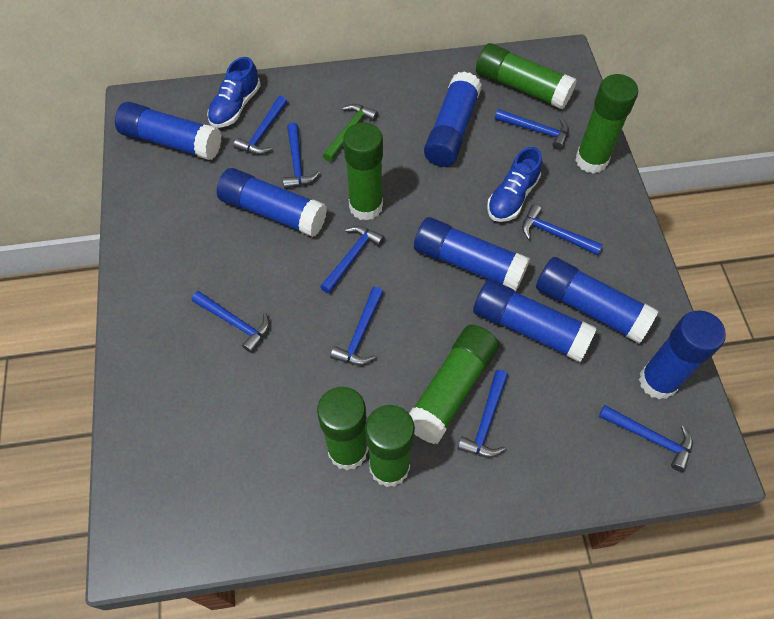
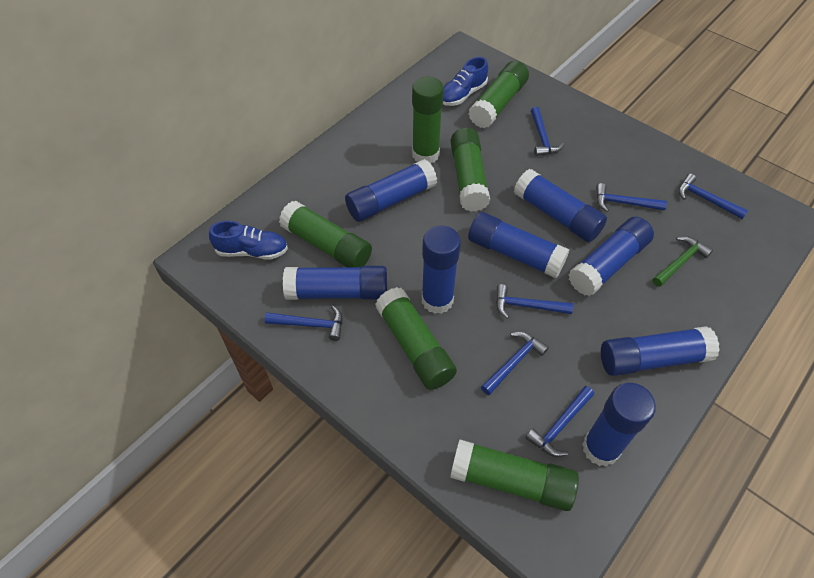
blue glue stick: 7 -> 8
blue hammer: 9 -> 7

